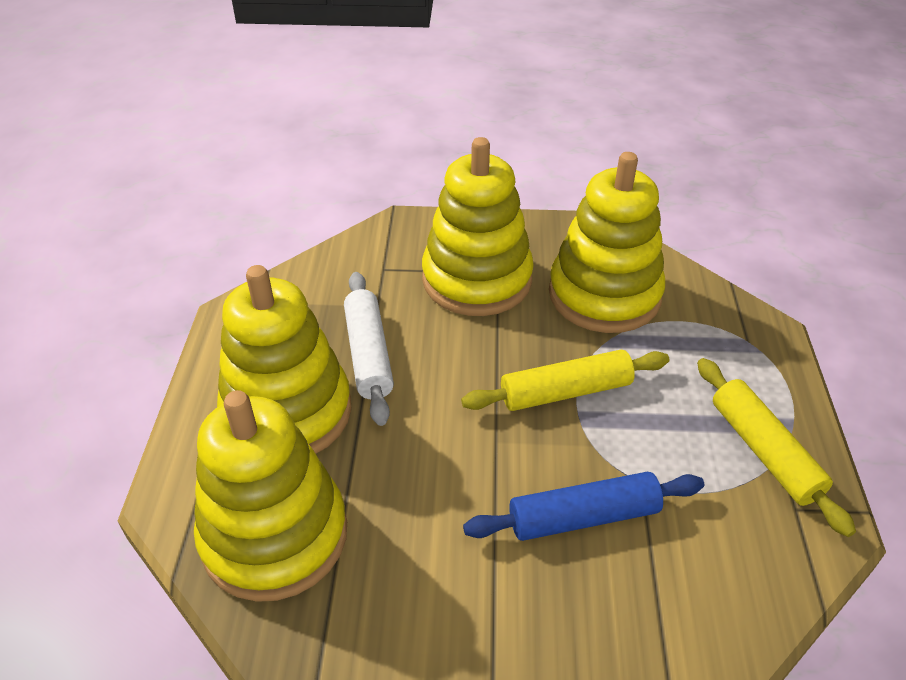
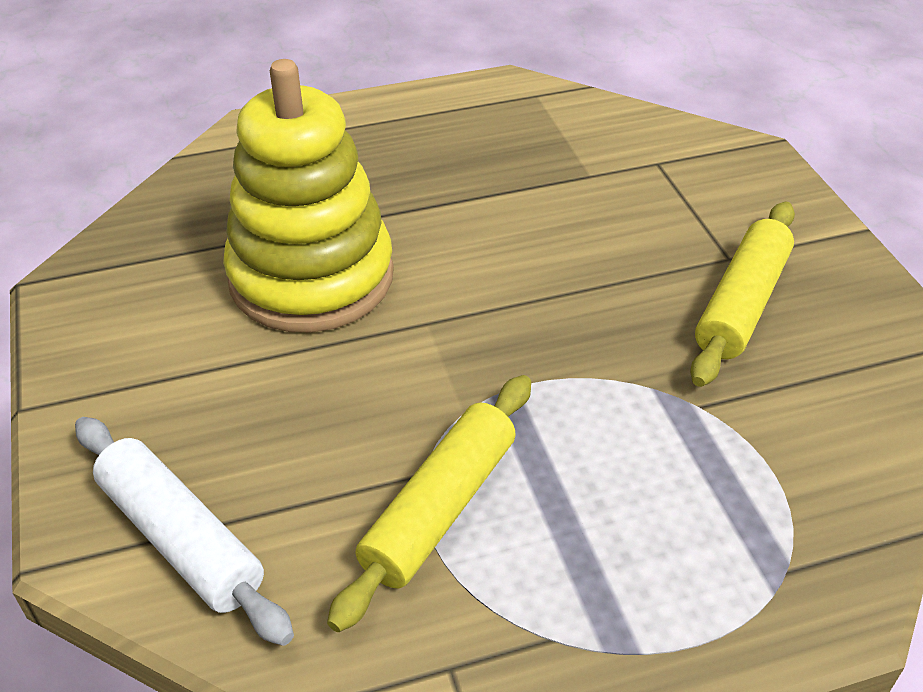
blue rolling pin: 1 -> 0
yellow stacking toy: 4 -> 1

